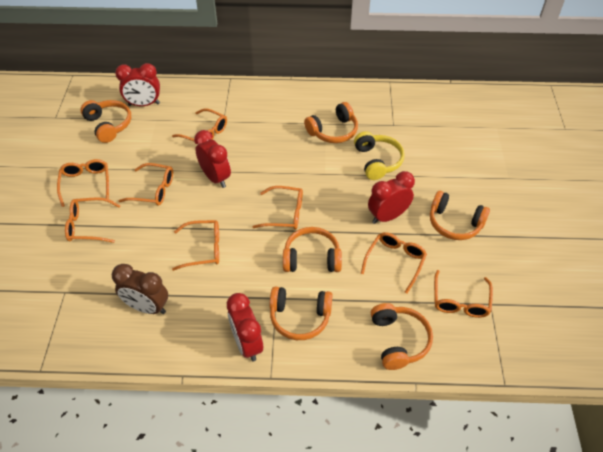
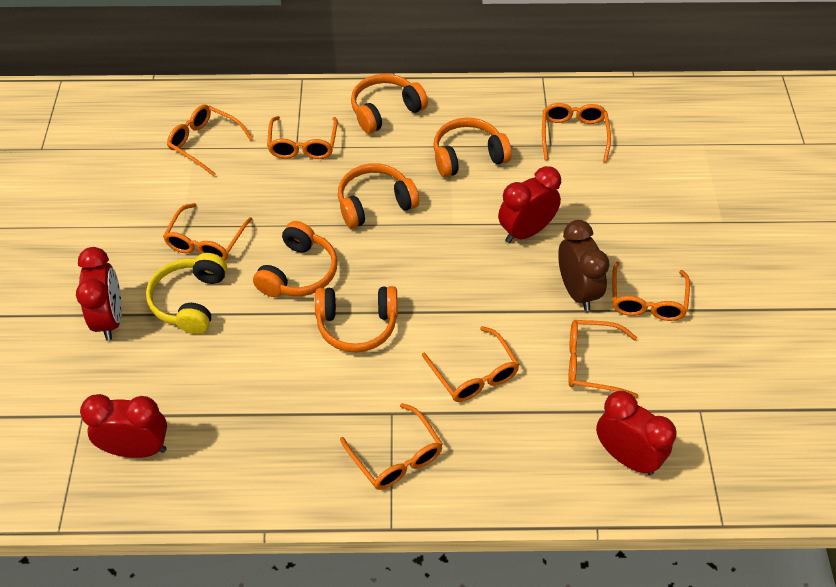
orange headphones: 6 -> 5

